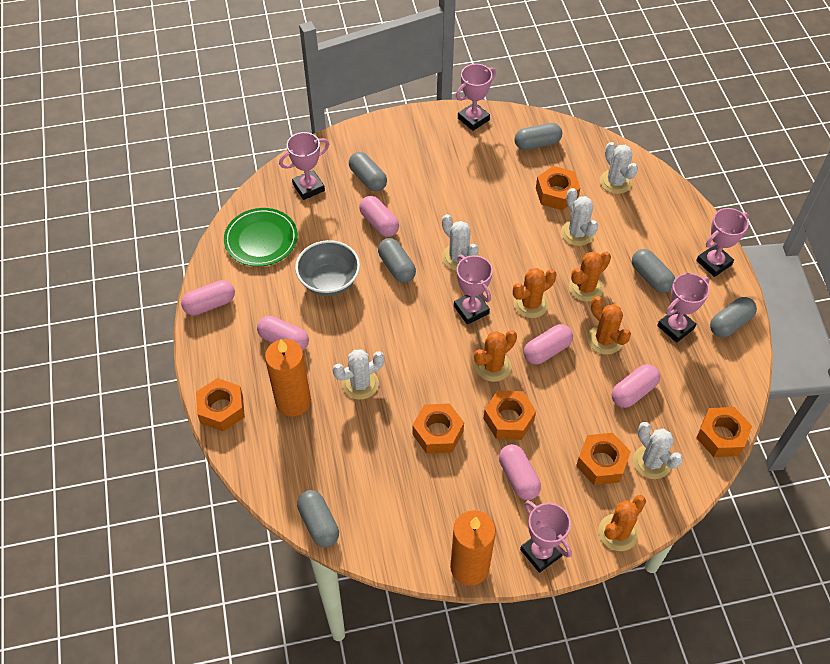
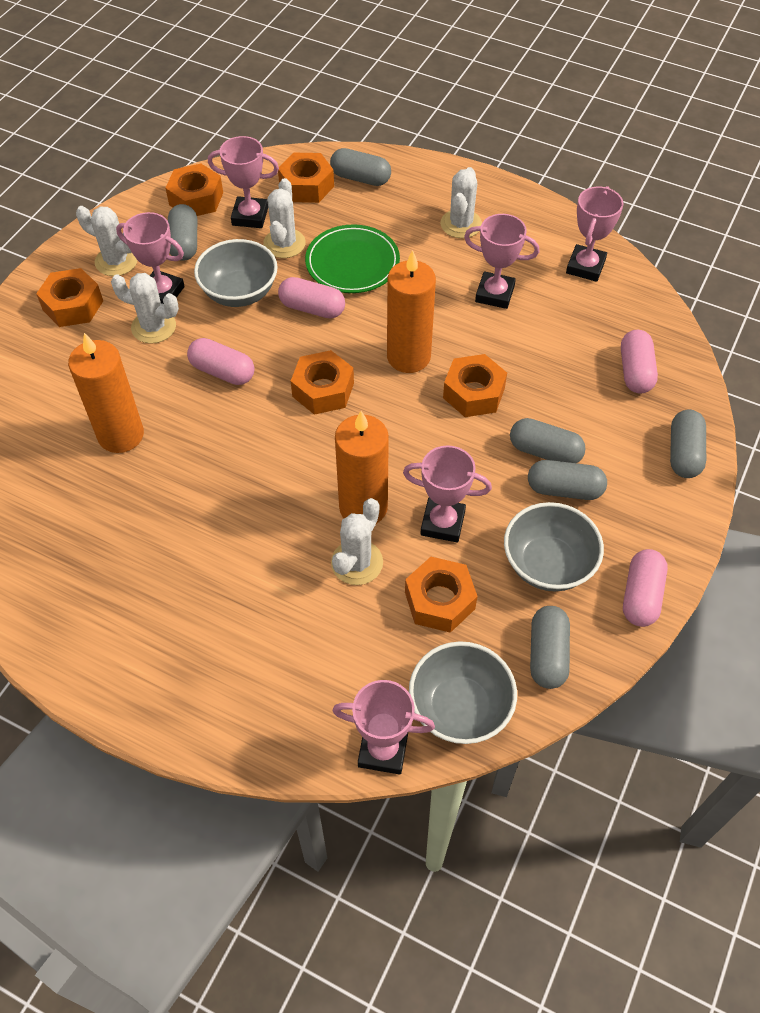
grey bowl: 1 -> 3
orange cactus: 5 -> 0
orange candle: 2 -> 3
pink capsule: 6 -> 4

